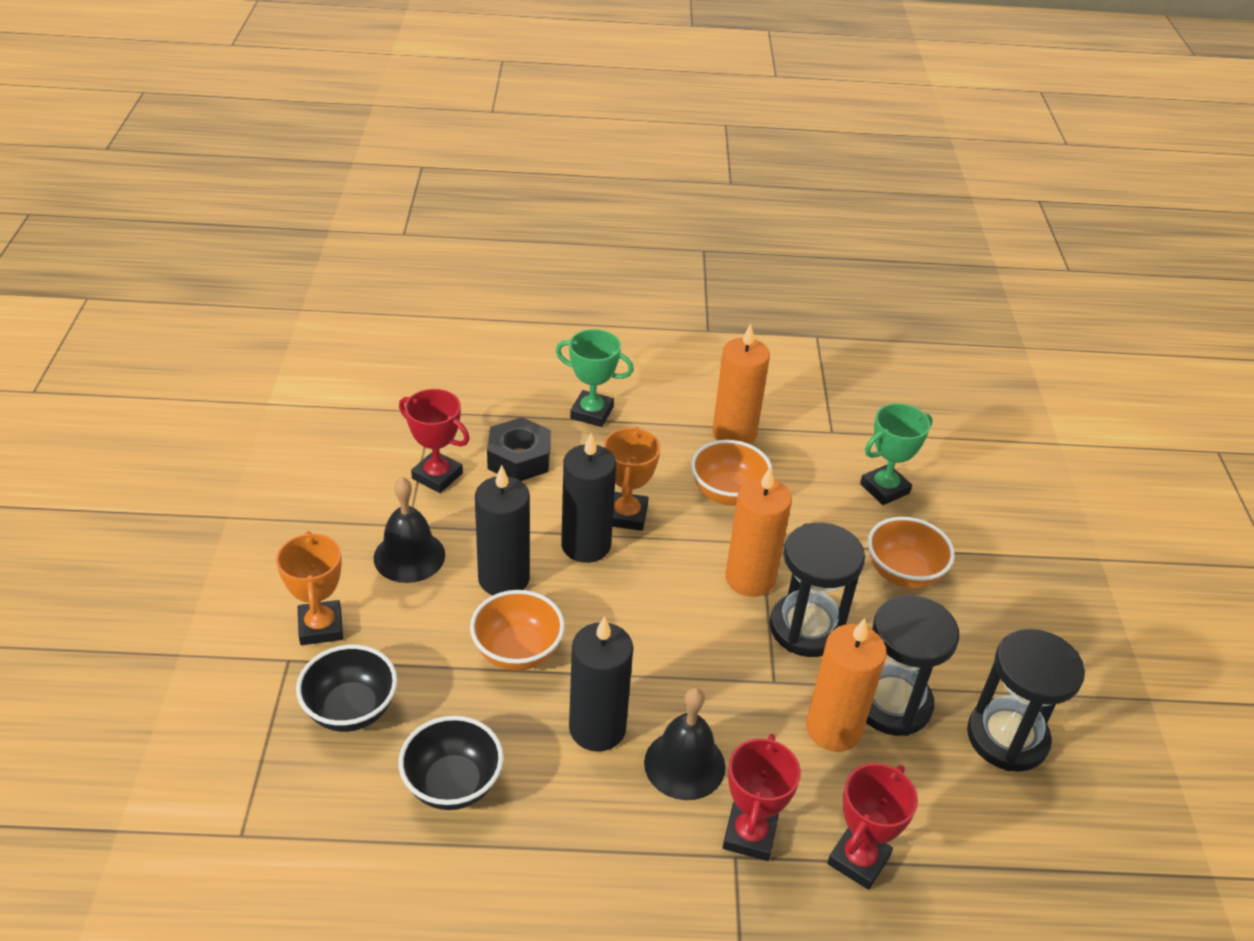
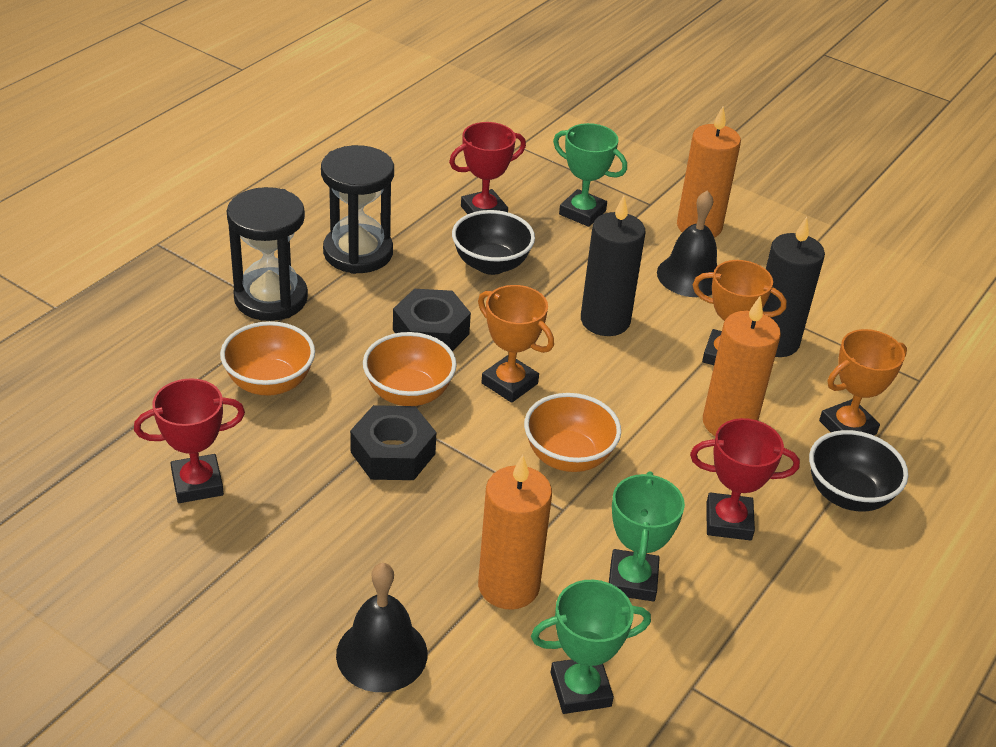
black candle: 3 -> 2
black hourglass: 3 -> 2
black nut: 1 -> 2
green trophy: 2 -> 3
orange trophy: 2 -> 3

